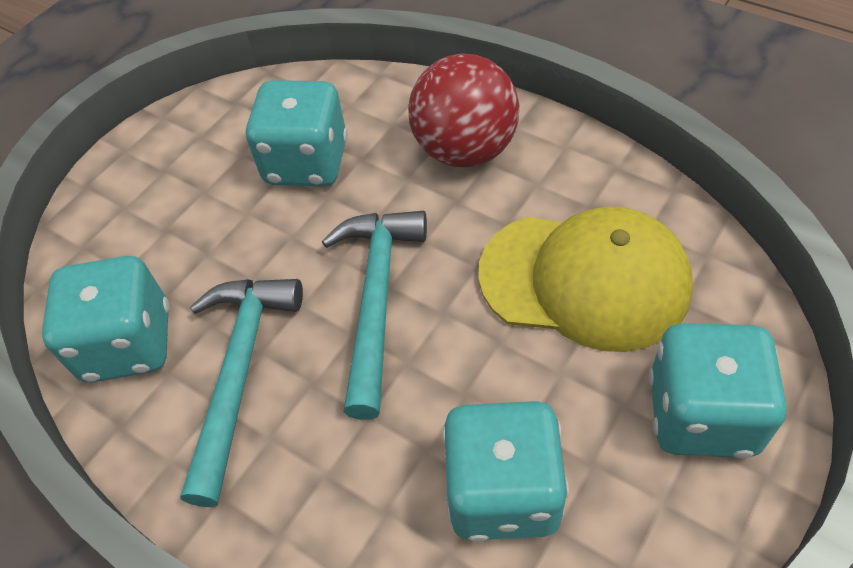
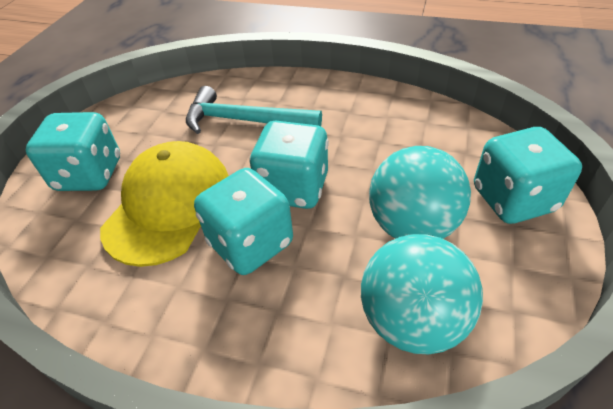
red ball: 1 -> 0
turquoise ball: 0 -> 2
turquoise hammer: 2 -> 1

